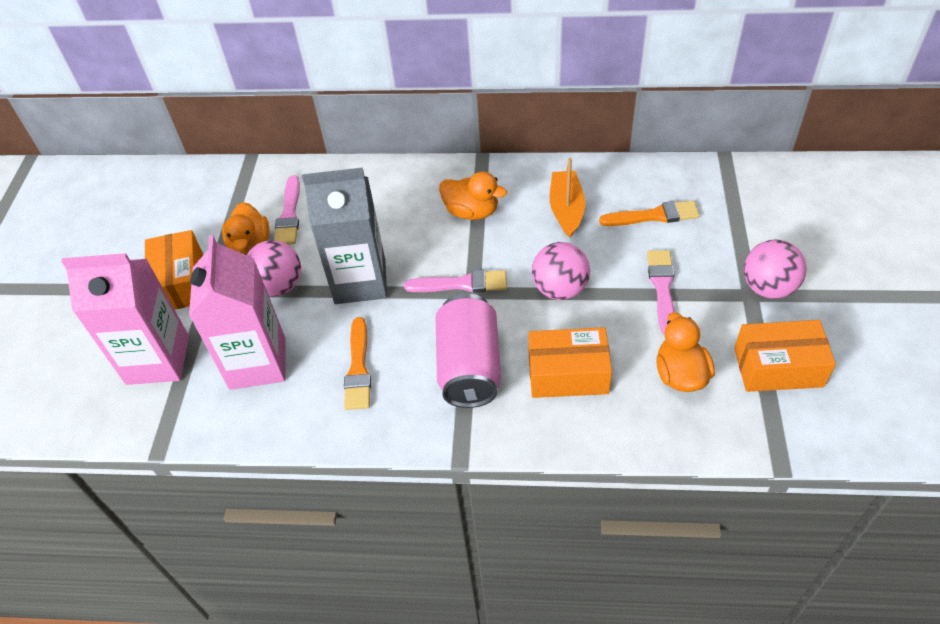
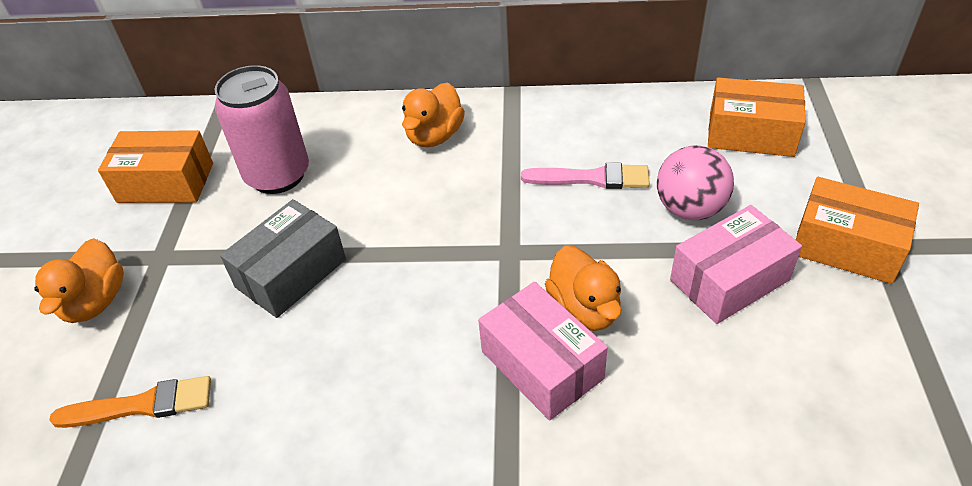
grey box: 0 -> 1
grey carton: 1 -> 0
orange boat: 1 -> 0
orange brush: 2 -> 1
pink ball: 3 -> 1
pink box: 0 -> 2
pink brush: 3 -> 1
pink carton: 2 -> 0

